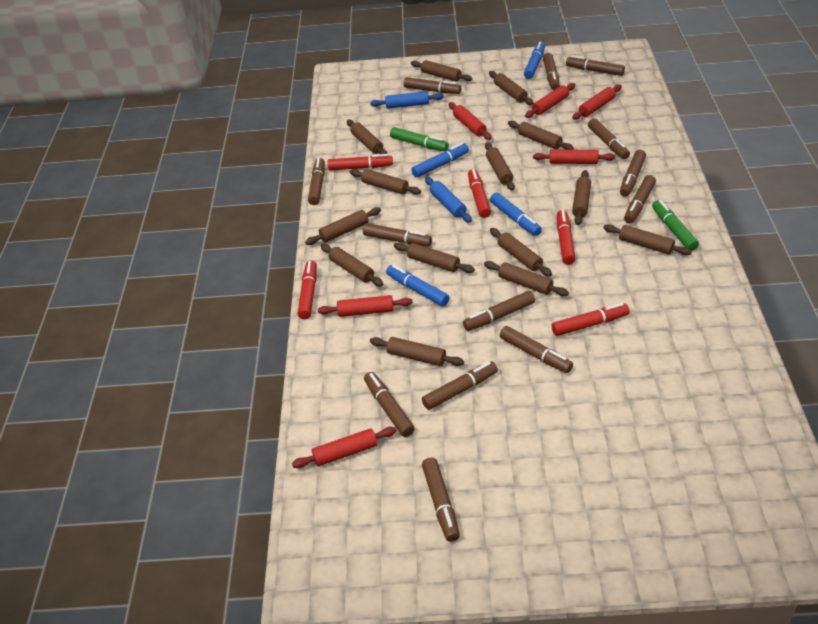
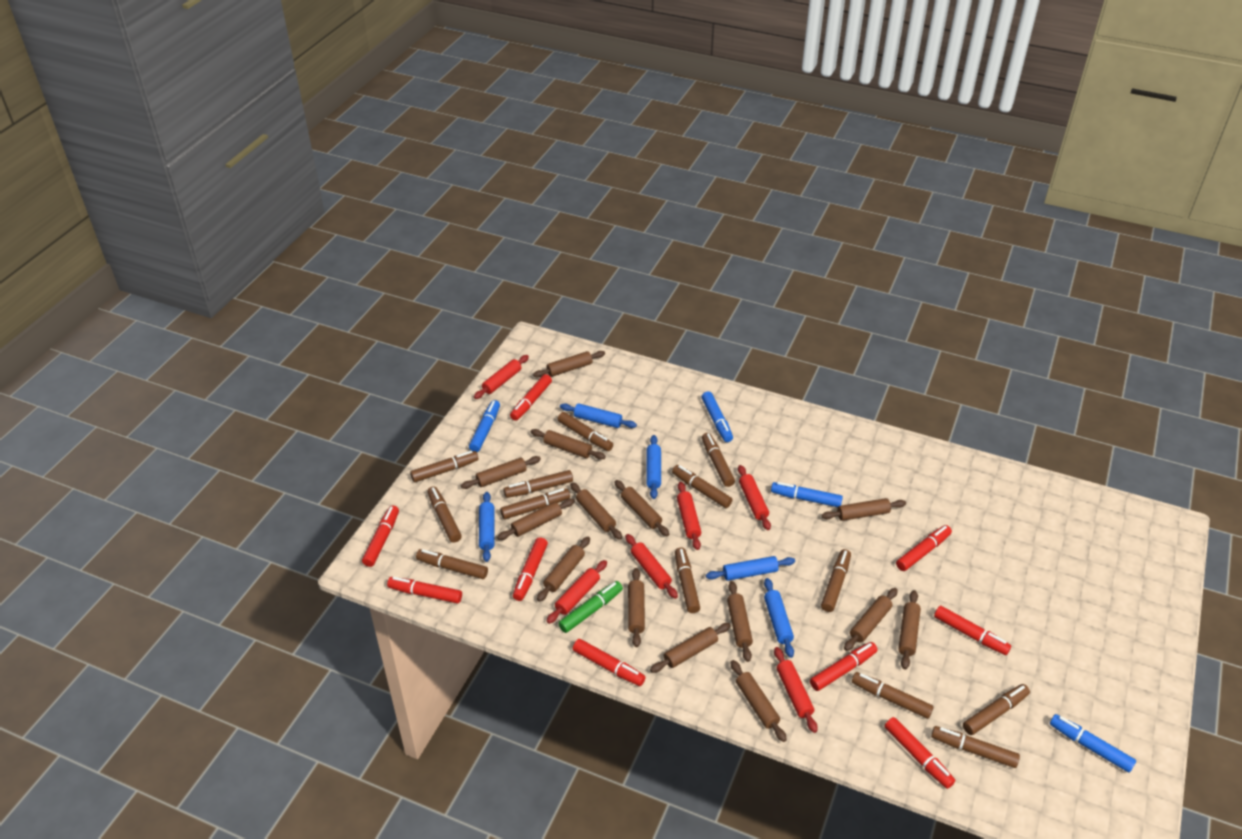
blue rolling pin: 2 -> 5
green marker: 2 -> 1
red marker: 5 -> 9

